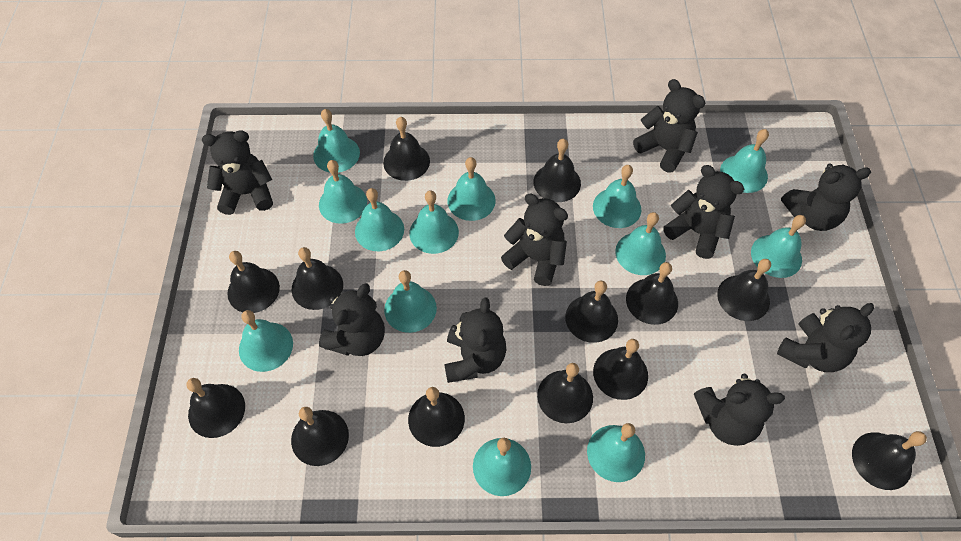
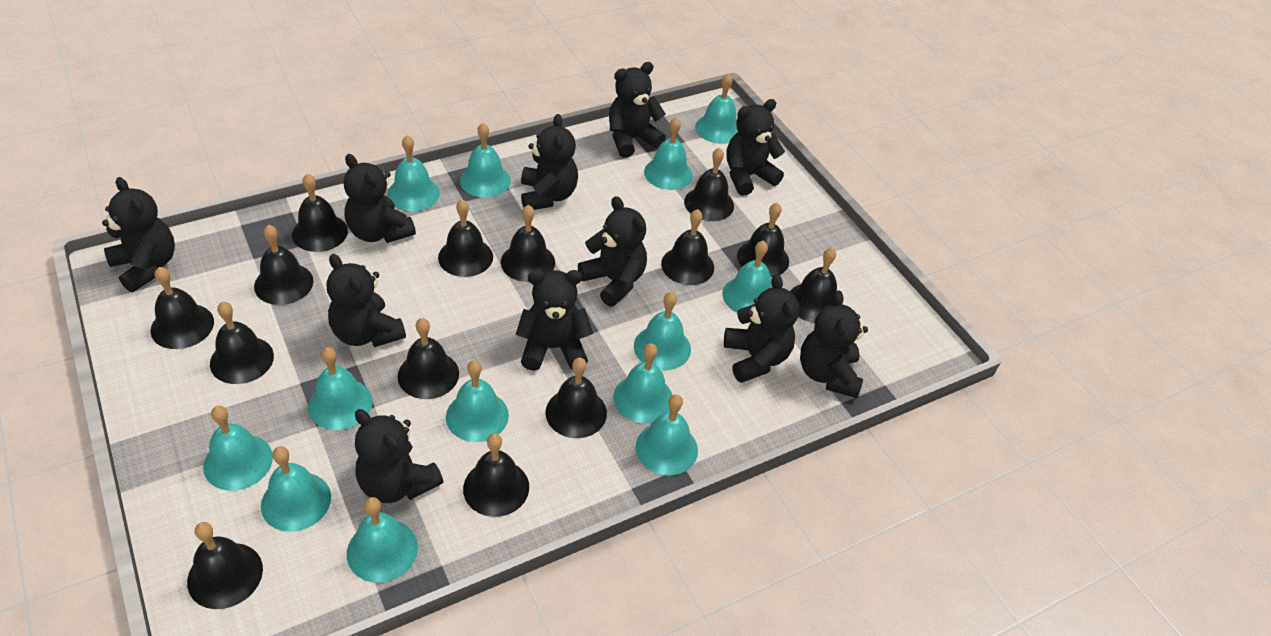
black bell: 13 -> 14
black teddy bear: 9 -> 11

